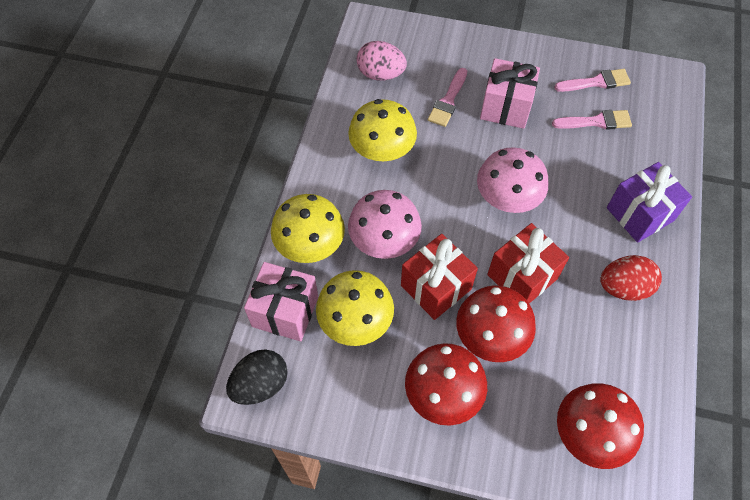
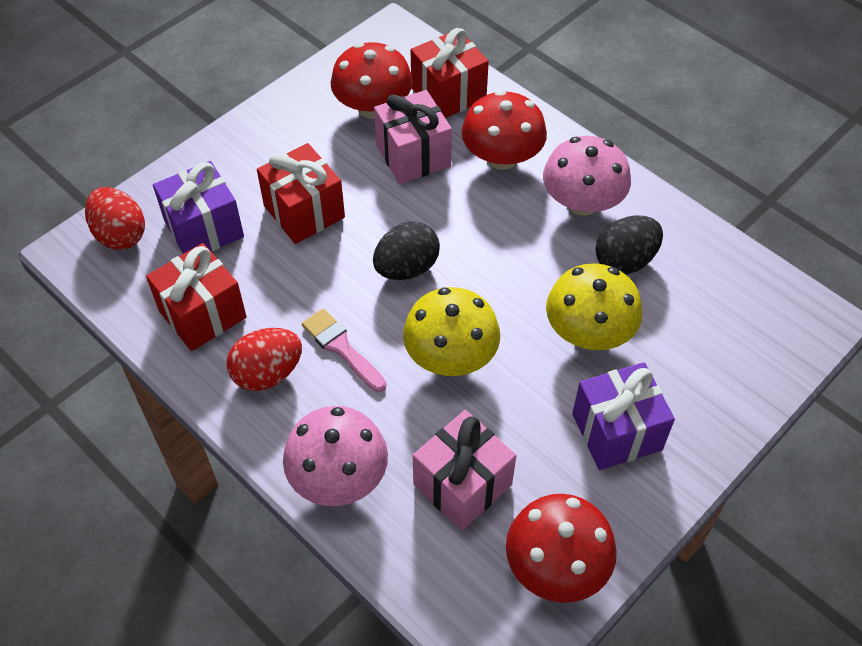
black egg: 1 -> 2
pink brush: 3 -> 1
pink egg: 1 -> 0
purple gift: 1 -> 2
red egg: 1 -> 2
red gift: 2 -> 3
yellow mushroom: 3 -> 2

